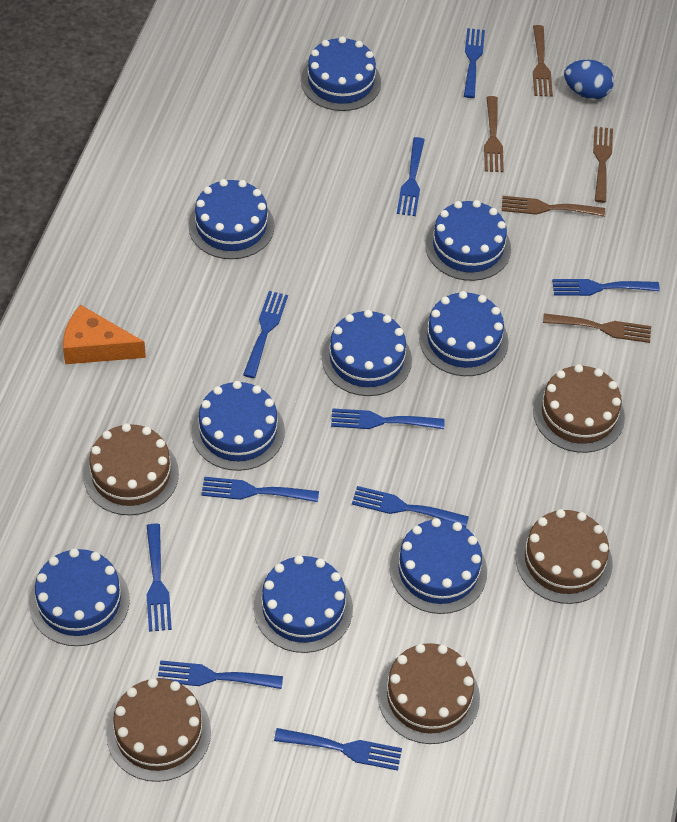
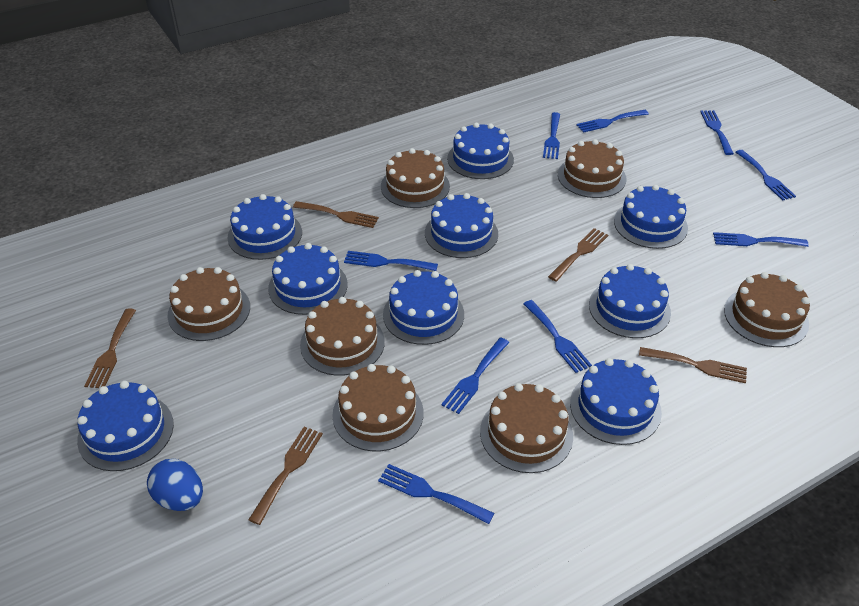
blue fork: 10 -> 9
brown cake: 5 -> 7
orange cheese: 1 -> 0

